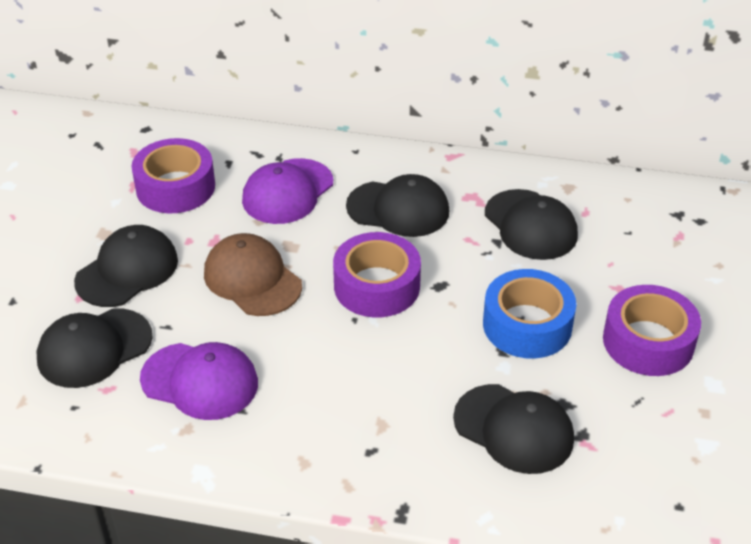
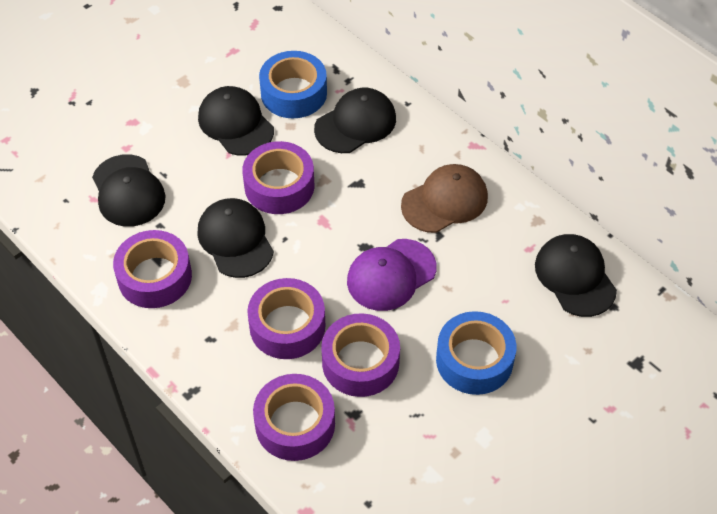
blue tape: 1 -> 2
purple cap: 2 -> 1
purple tape: 3 -> 5

